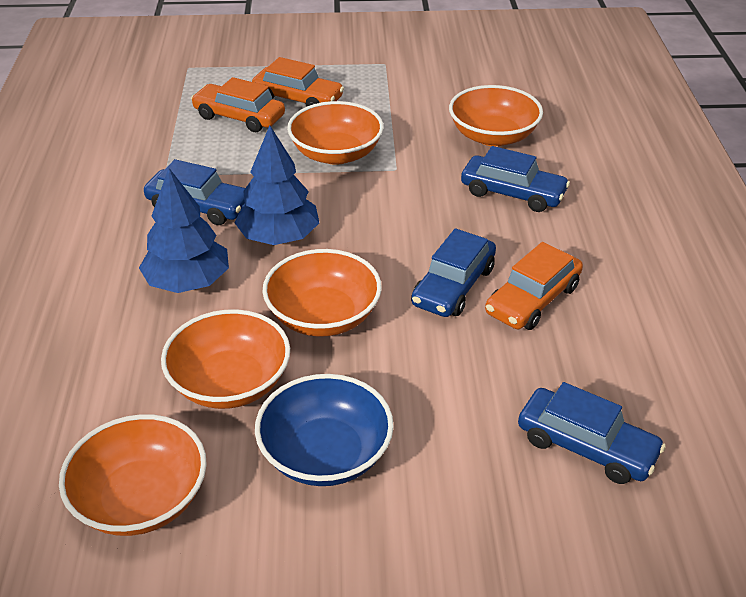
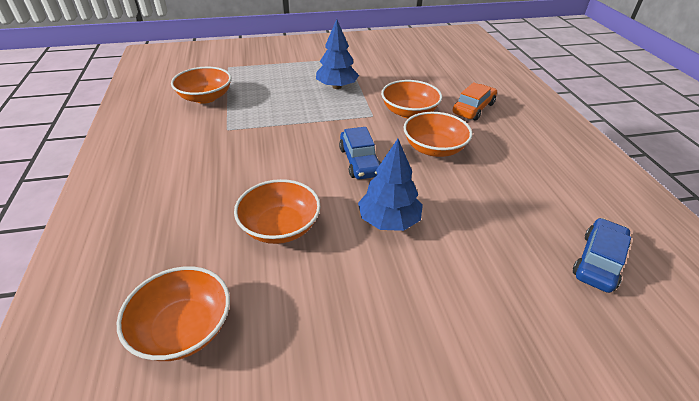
blue bowl: 1 -> 0
blue car: 4 -> 2
orange car: 3 -> 1

